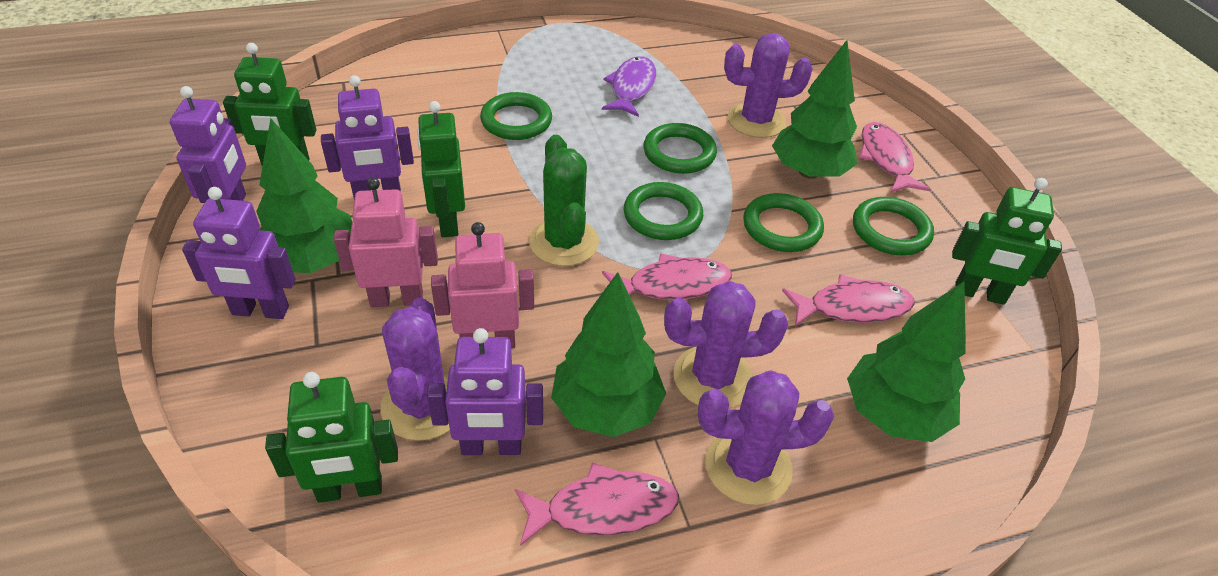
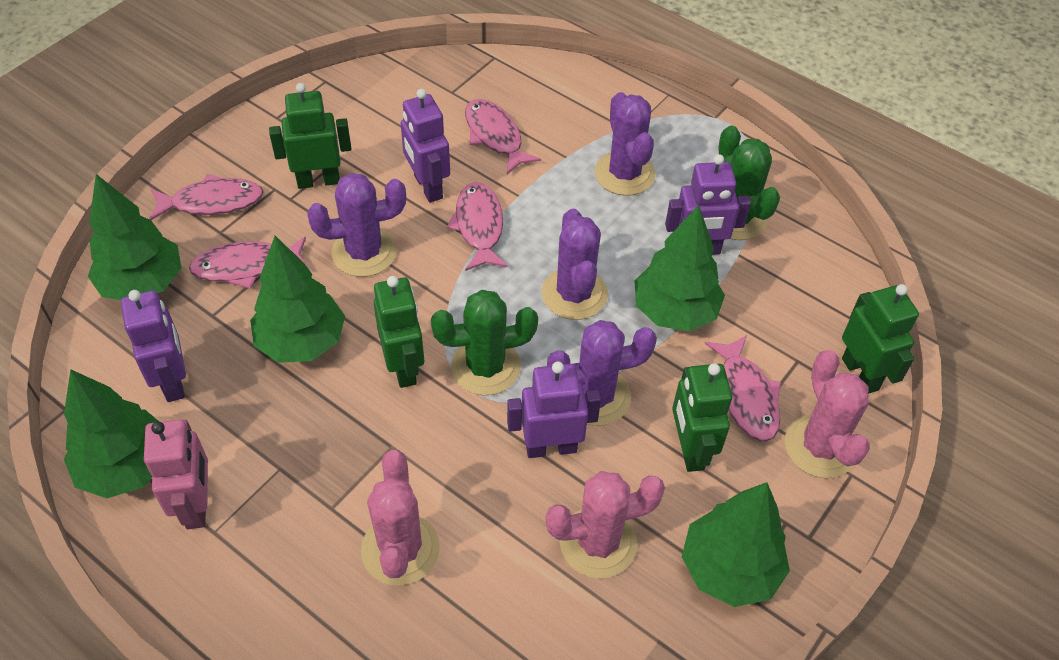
green cactus: 1 -> 2
green ring: 5 -> 0
green tree: 4 -> 5
pink cactus: 0 -> 3
pink fish: 4 -> 5
pink robot: 2 -> 1
purple fish: 1 -> 0

